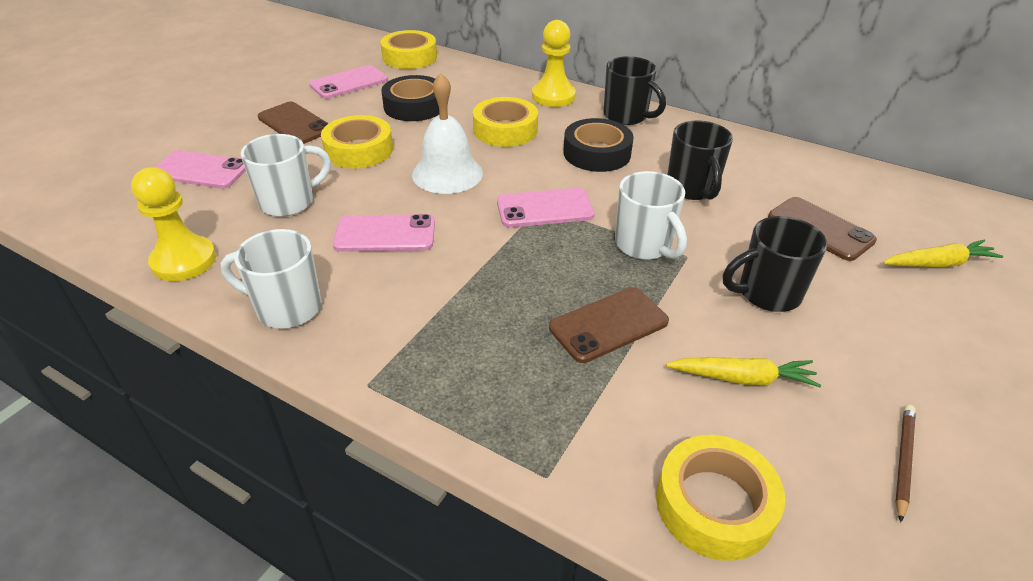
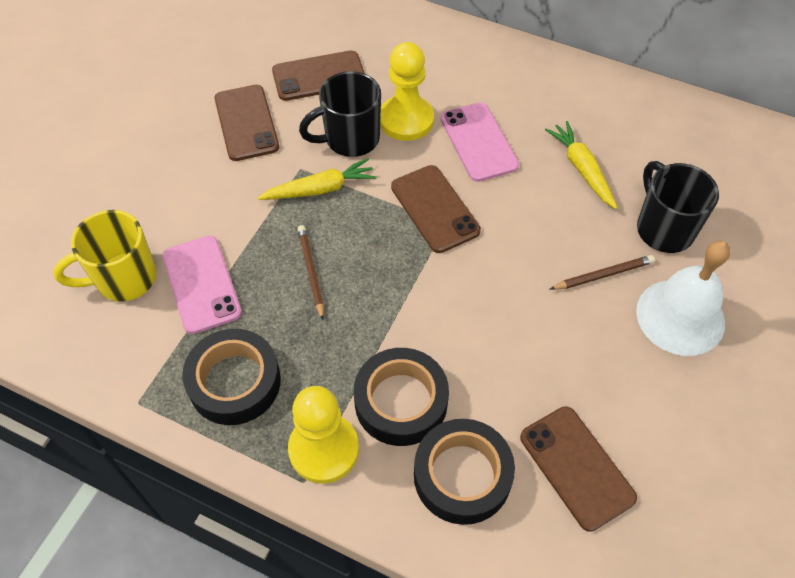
black mug: 3 -> 2
black tape: 2 -> 3
brown pencil: 1 -> 2
brown phone: 3 -> 4
pink phone: 4 -> 2
white mug: 3 -> 0
yellow mug: 0 -> 1
yellow tape: 4 -> 0

